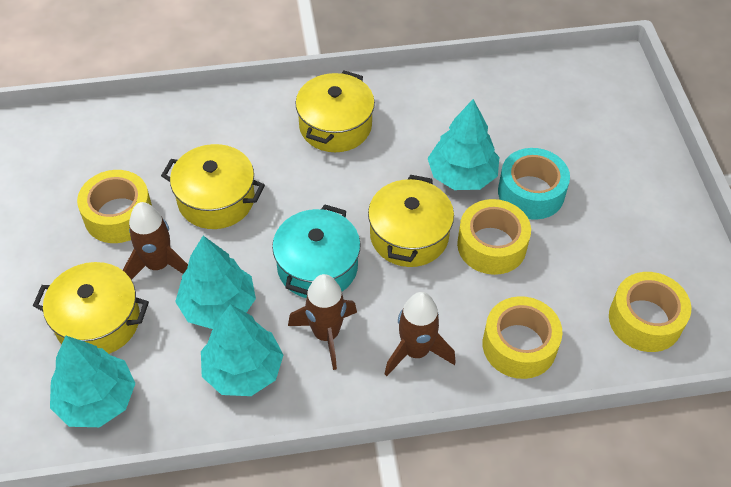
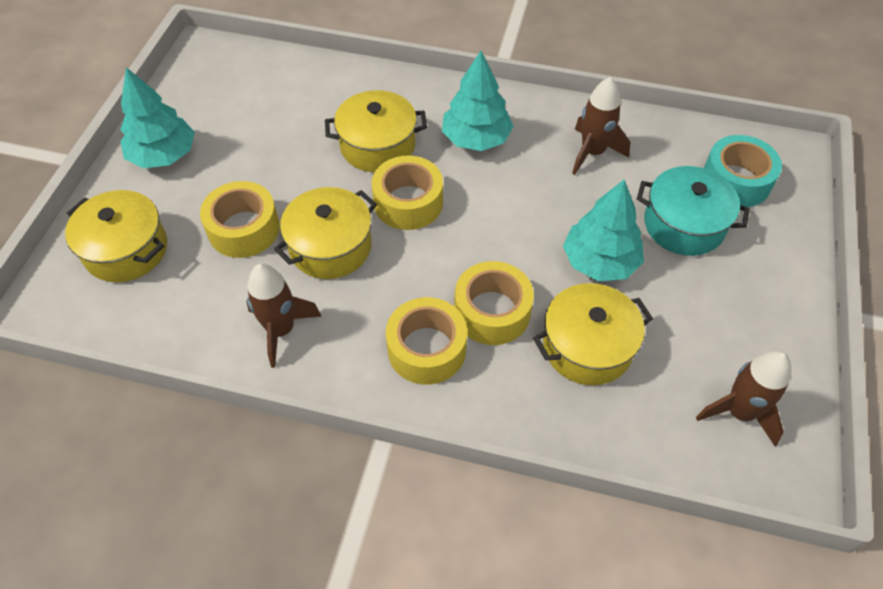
turquoise tree: 4 -> 3

